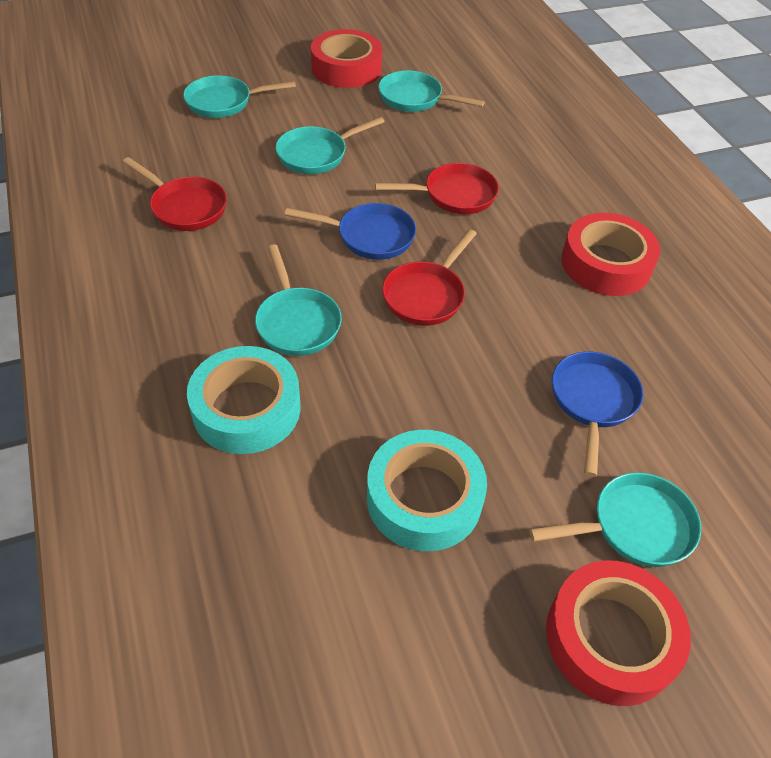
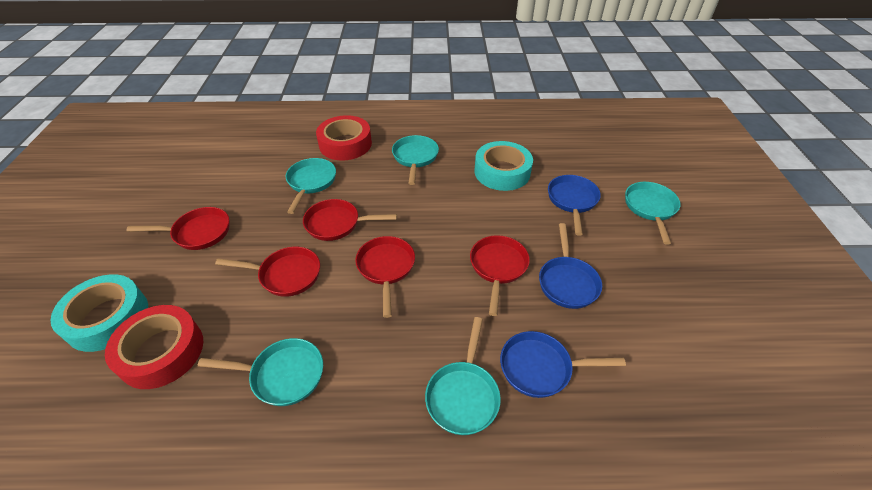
blue pan: 2 -> 3
red pan: 3 -> 5
red tape: 3 -> 2

